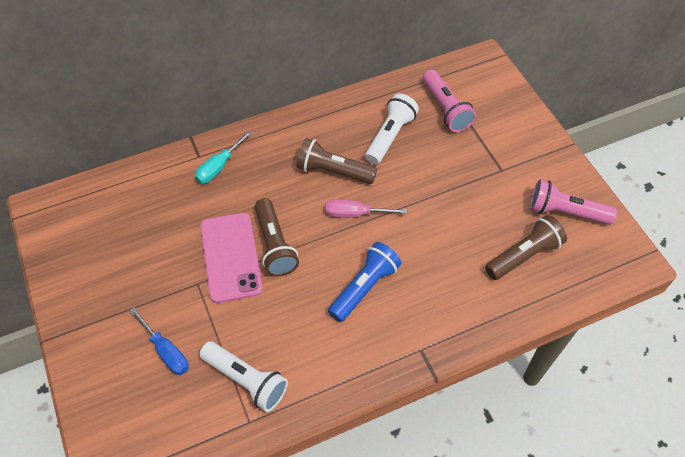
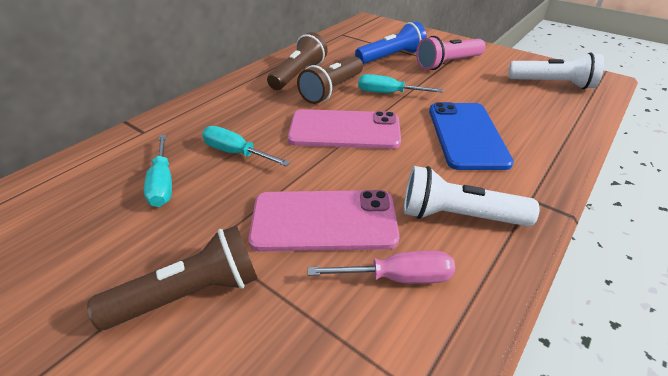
blue phone: 0 -> 1
blue screwdriver: 1 -> 0
pink flashlight: 2 -> 1
pink phone: 1 -> 2
turquoise screwdriver: 1 -> 3

